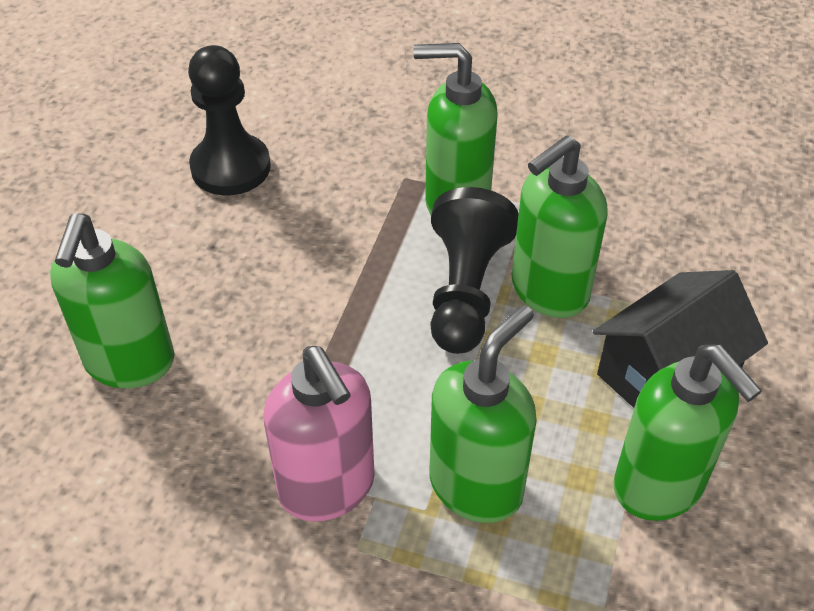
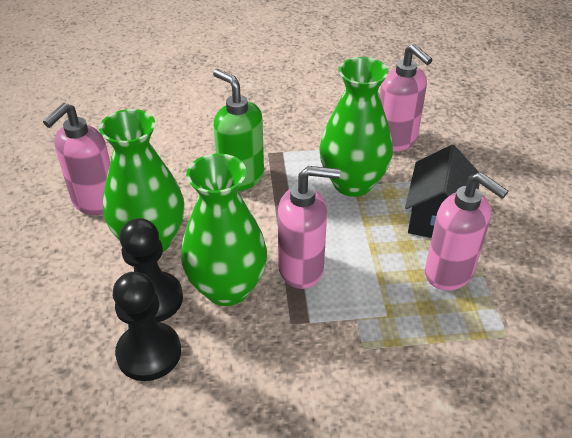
green soap dispenser: 5 -> 1
green vase: 0 -> 3
pink soap dispenser: 1 -> 4

